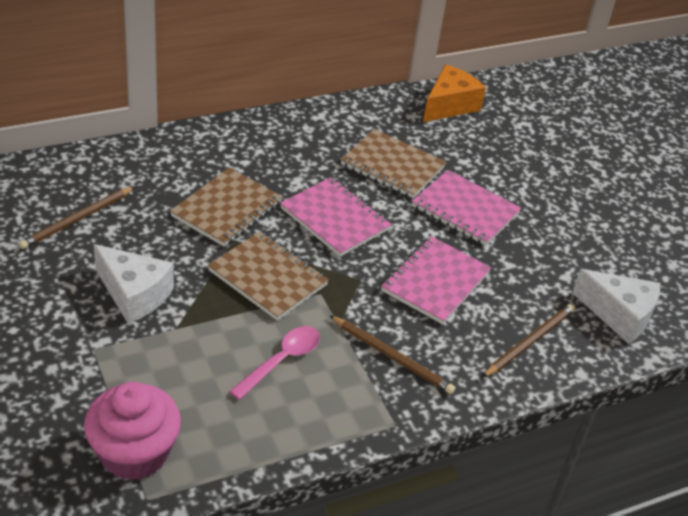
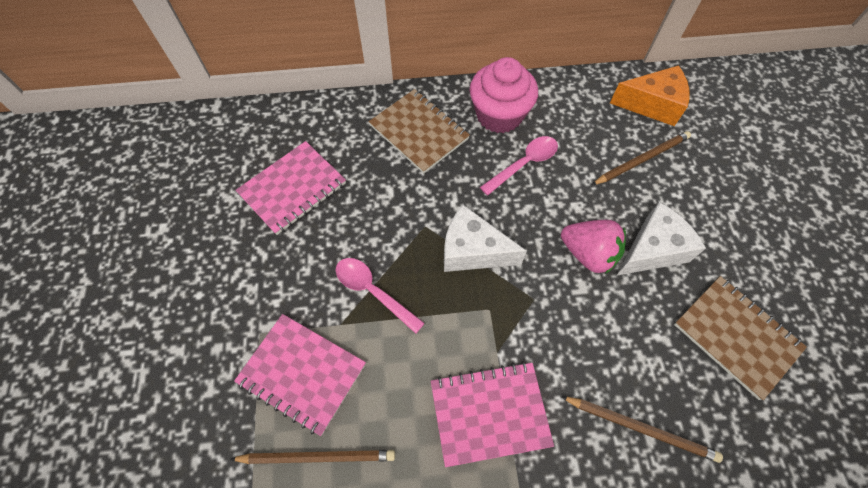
brown notebook: 3 -> 2
pink spoon: 1 -> 2
pink strawberry: 0 -> 1

